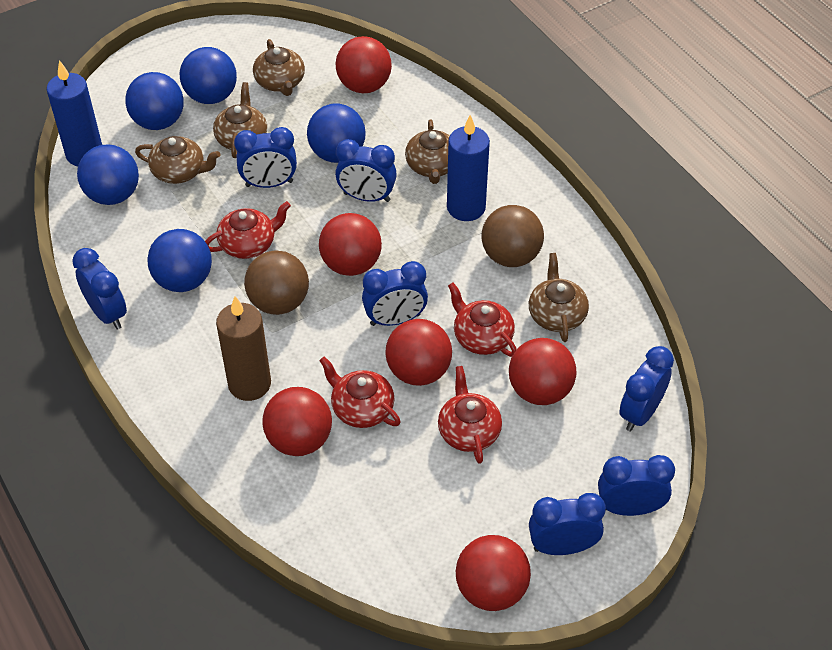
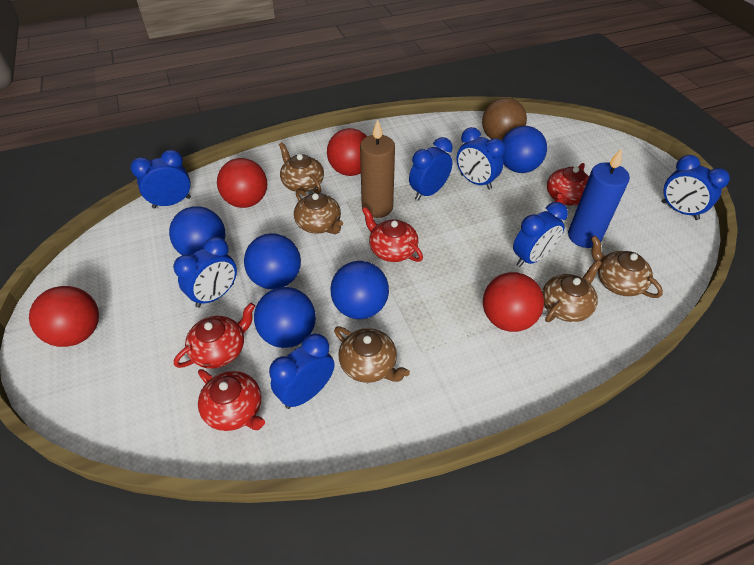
blue candle: 2 -> 1
brown ball: 2 -> 1
red ball: 6 -> 4

